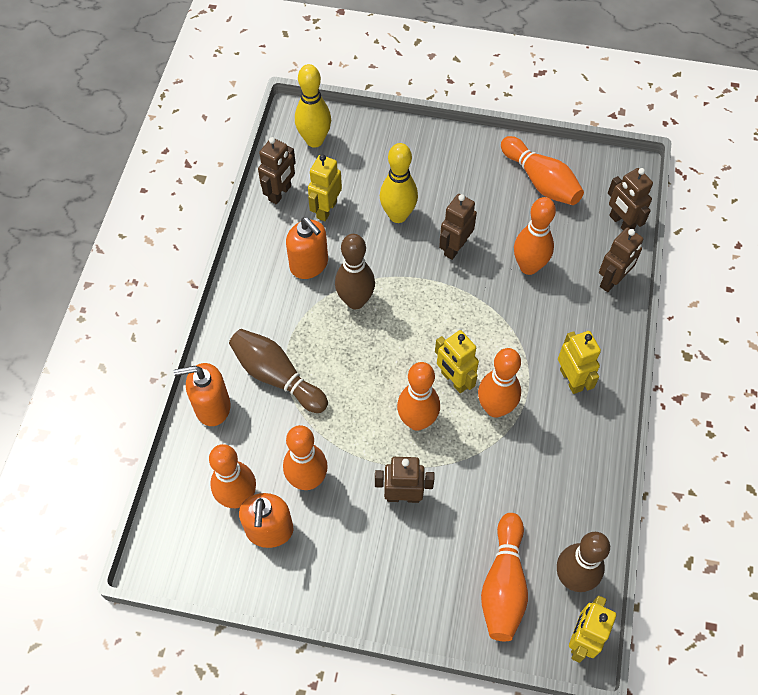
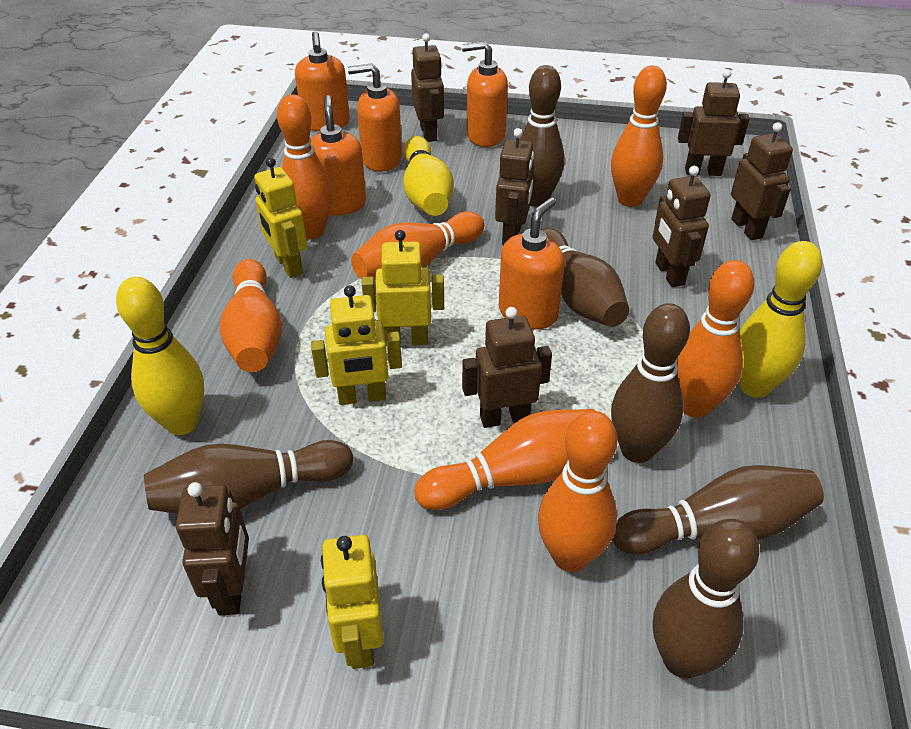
brown bowling pin: 3 -> 6
brown robot: 5 -> 7
orange soap dispenser: 3 -> 5
yellow bowling pin: 2 -> 3

